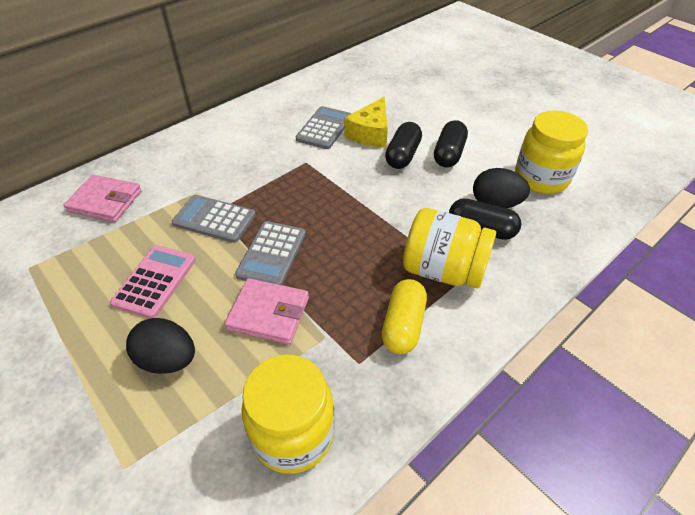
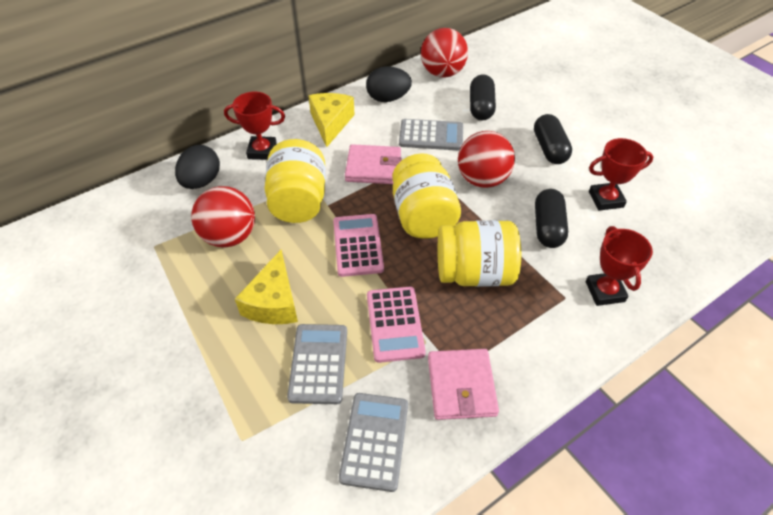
pink calculator: 1 -> 2
red ball: 0 -> 3
red trophy: 0 -> 3
yellow capsule: 1 -> 0
yellow cheese: 1 -> 2

